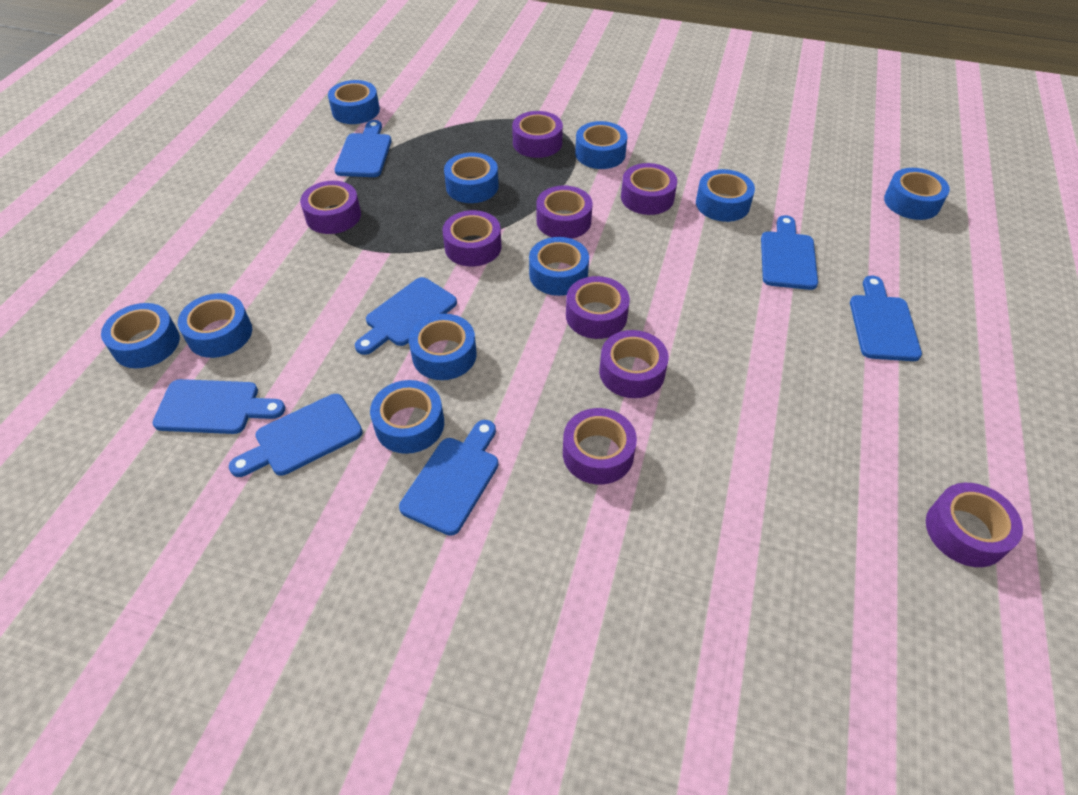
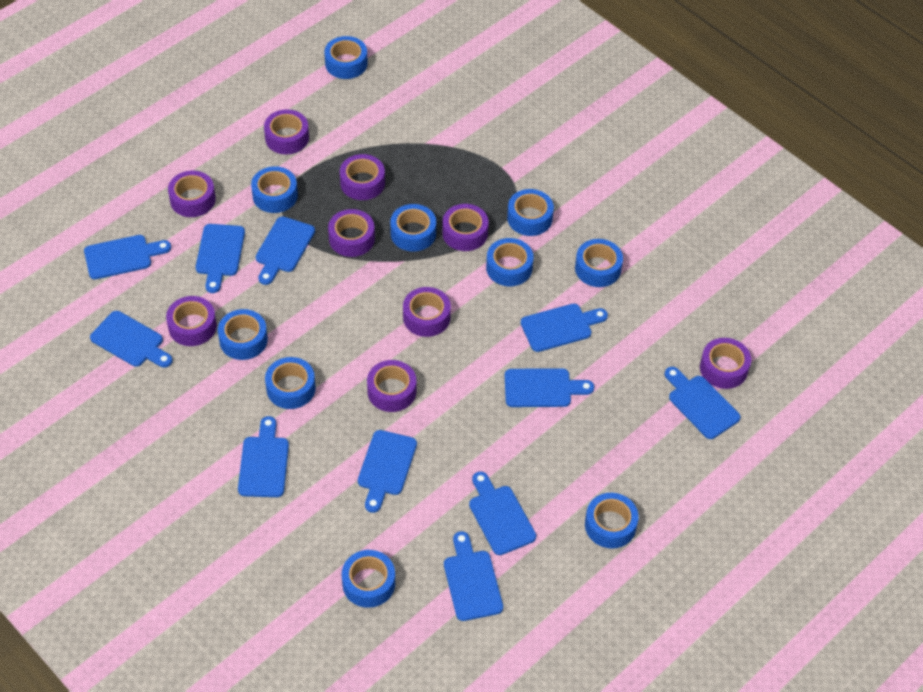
blue cutting board: 7 -> 11

